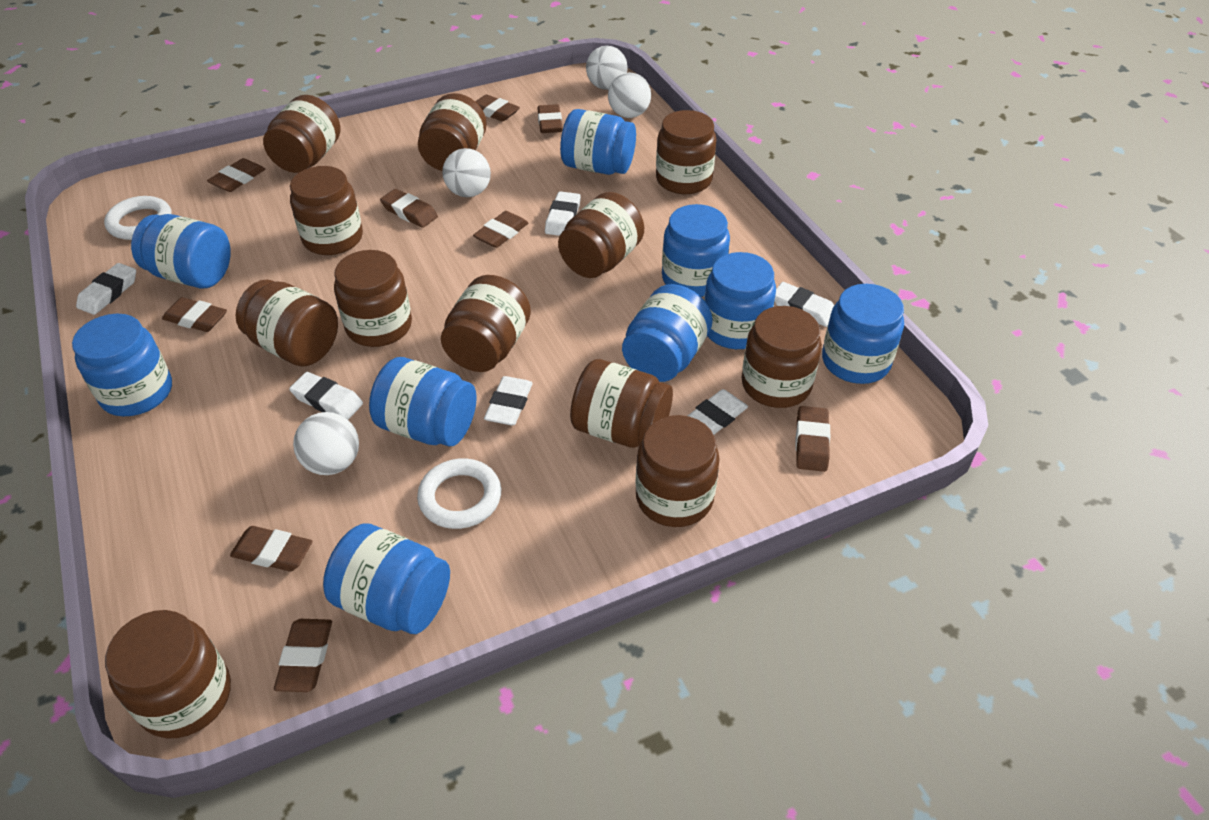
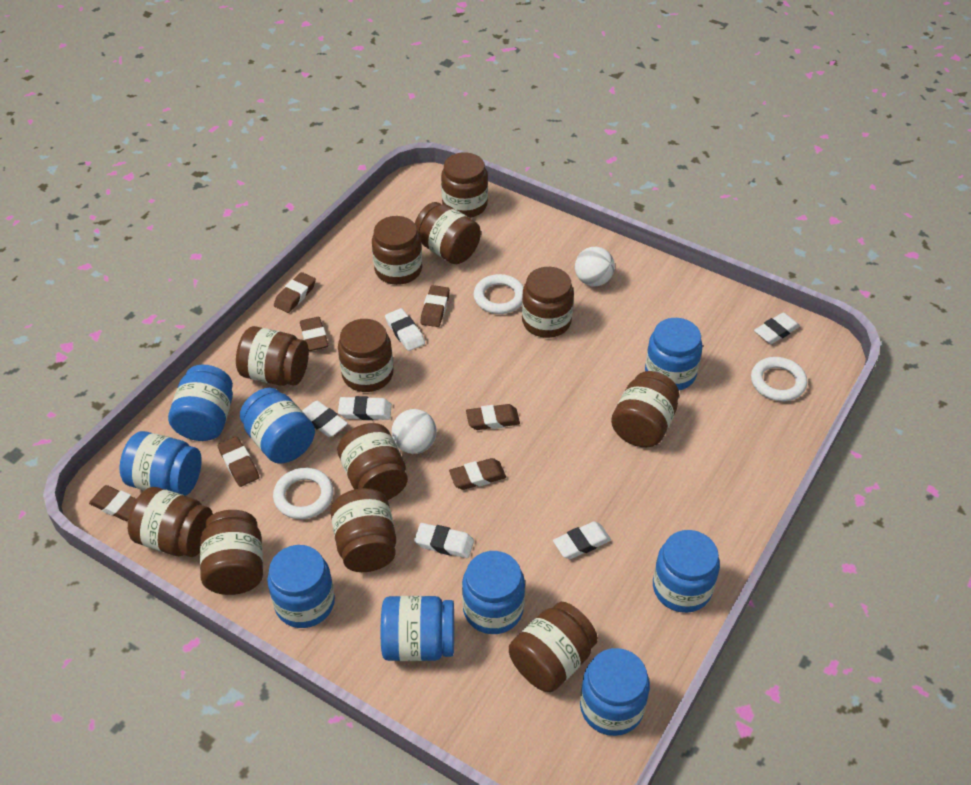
brown eraser: 9 -> 7
white ball: 4 -> 2
white ring: 2 -> 3

